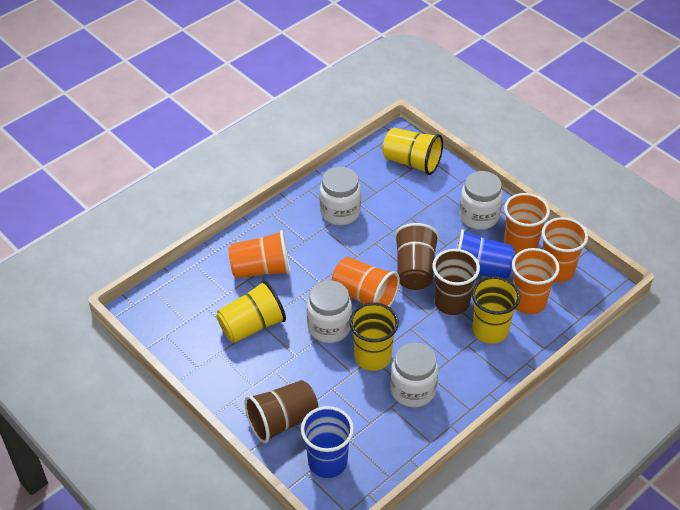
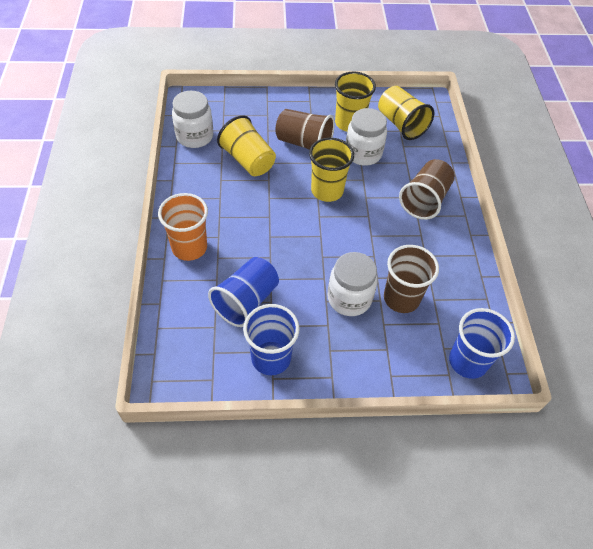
blue cup: 2 -> 3
orange cup: 5 -> 1
white jar: 4 -> 3

